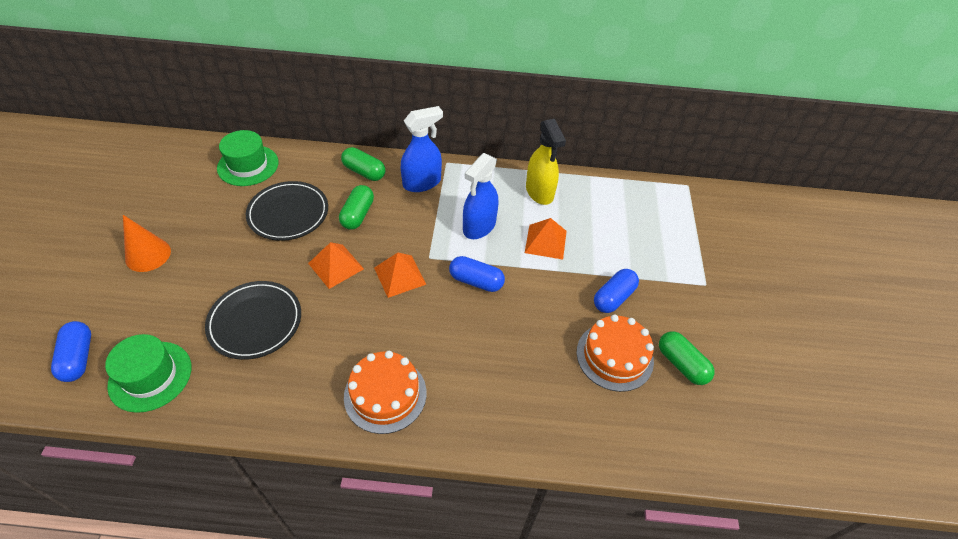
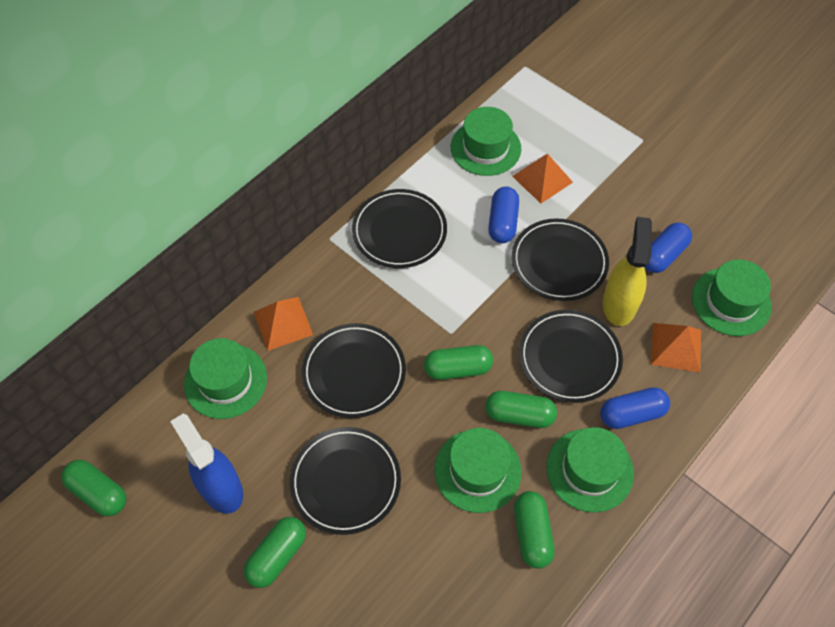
black plate: 2 -> 5
blue spray bottle: 2 -> 1
green capsule: 3 -> 5
green hat: 2 -> 5
orange cake: 2 -> 0
orange cone: 1 -> 0

